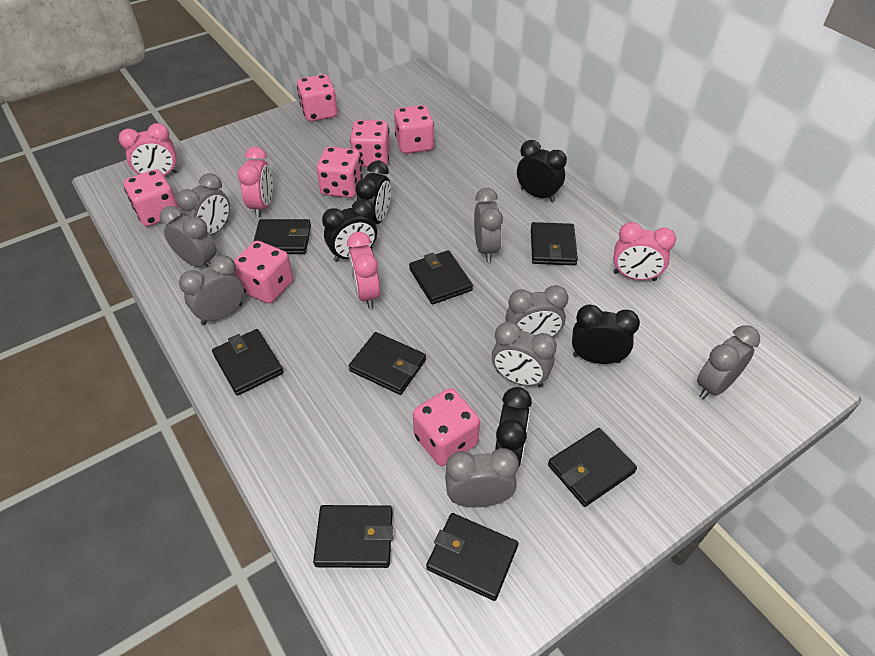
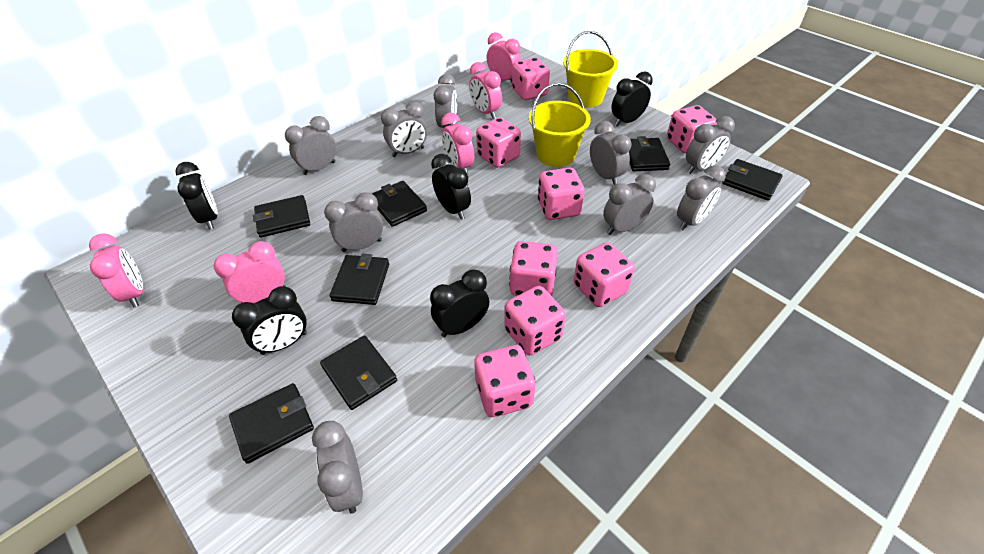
black wallet: 8 -> 7
grey clock: 8 -> 9
pink clock: 4 -> 5
pink dice: 7 -> 8
yellow bucket: 0 -> 2

